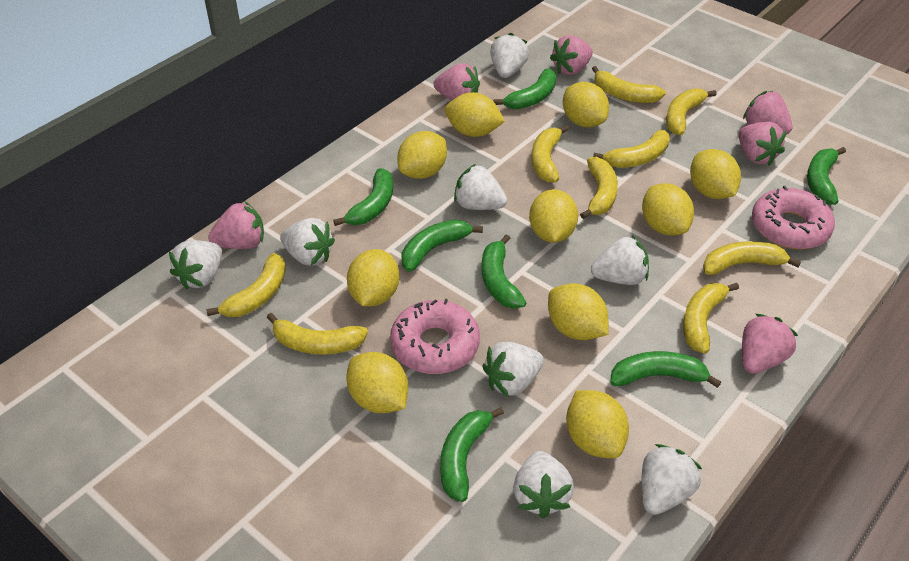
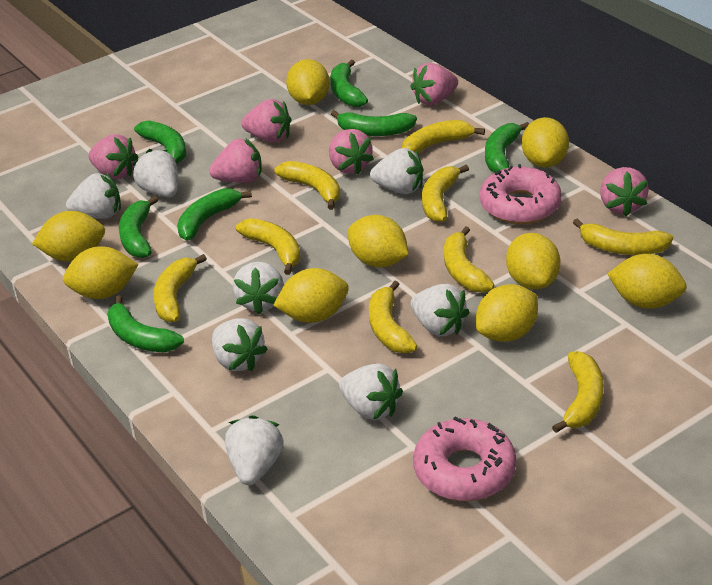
yellow lemon: 10 -> 9

